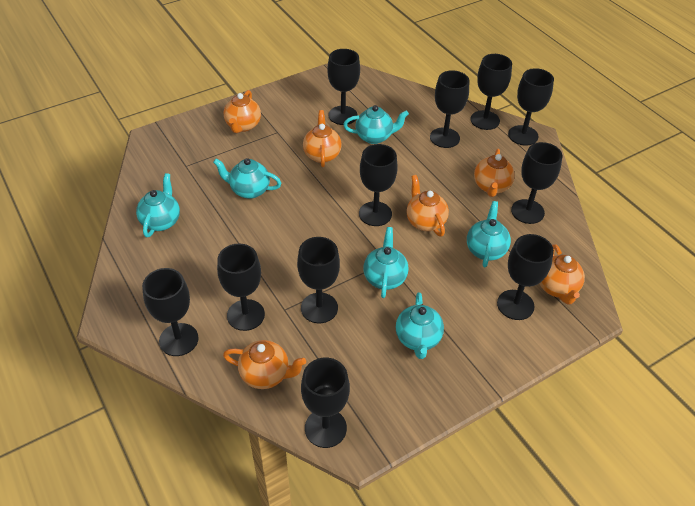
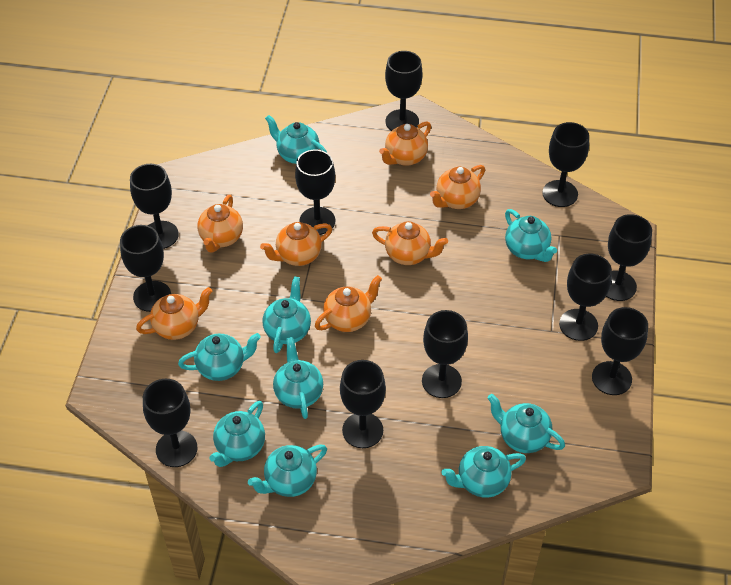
orange teapot: 6 -> 7
turquoise teapot: 6 -> 9

